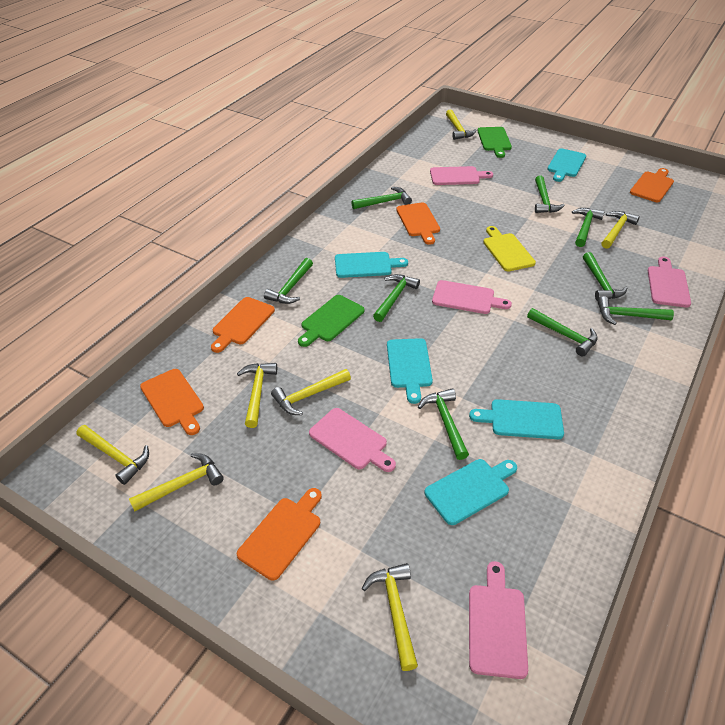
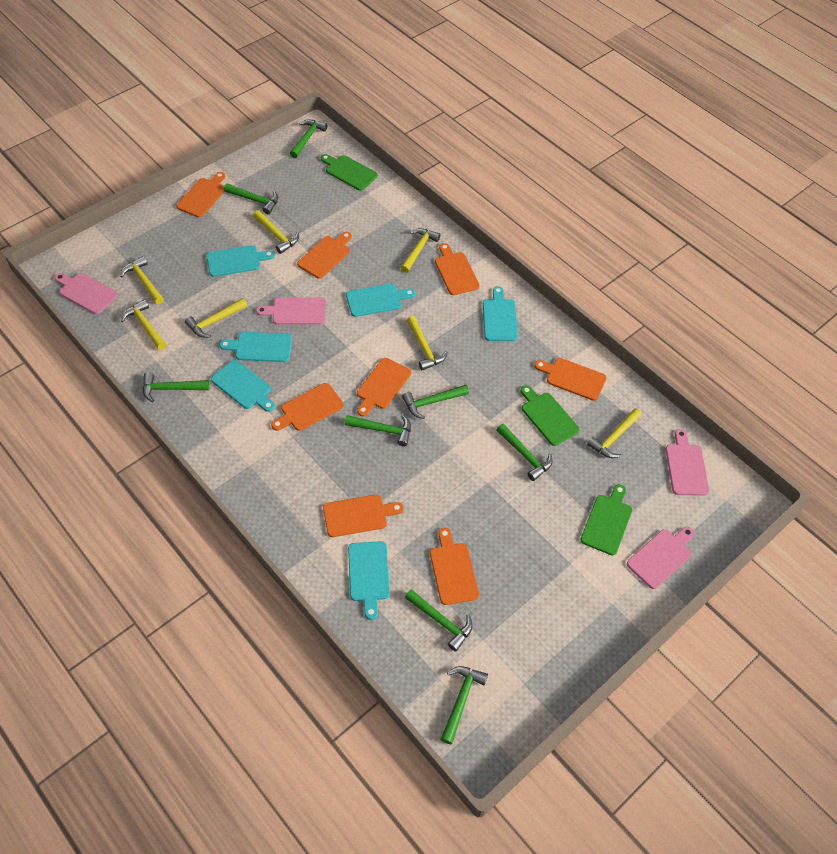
green cutting board: 2 -> 3
green hammer: 9 -> 8
orange cutting board: 5 -> 8
pink cutting board: 5 -> 4
turquoise cutting board: 5 -> 6
yellow cutting board: 1 -> 0

